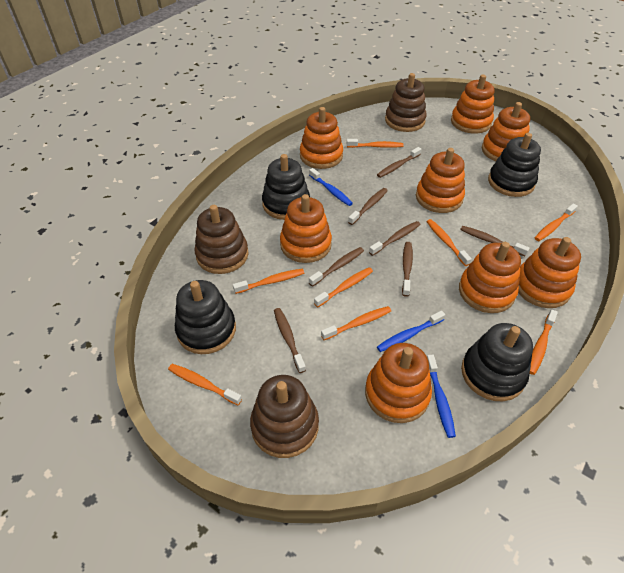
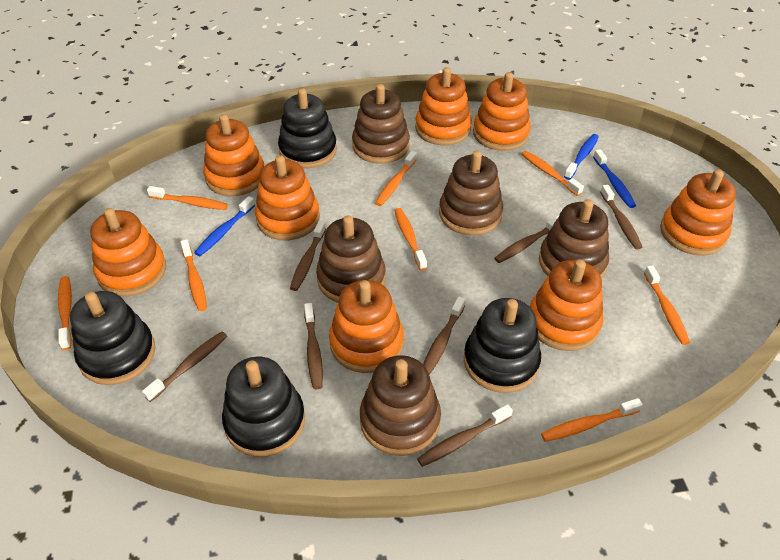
brown stacking toy: 3 -> 5

